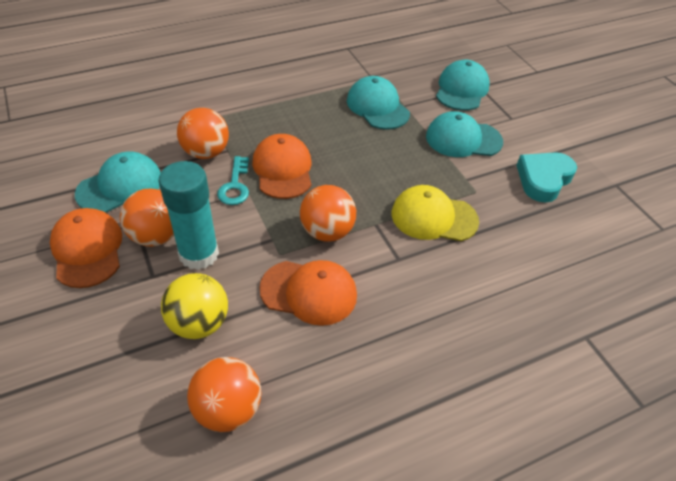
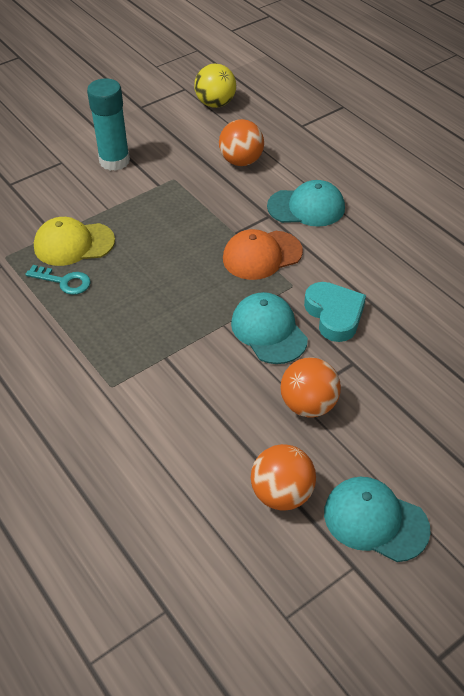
orange ball: 4 -> 3
orange cap: 3 -> 1
turquoise cap: 4 -> 3

